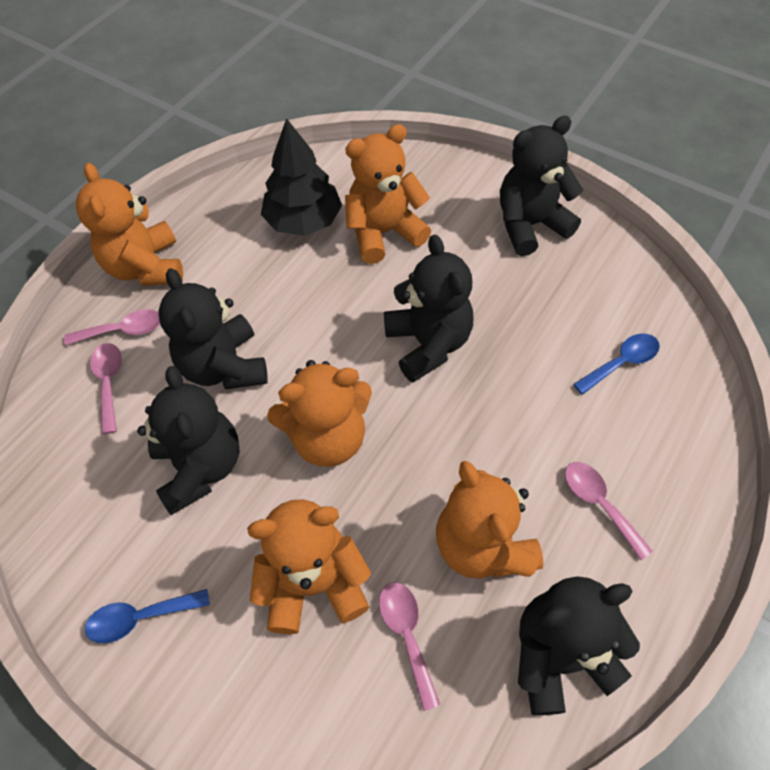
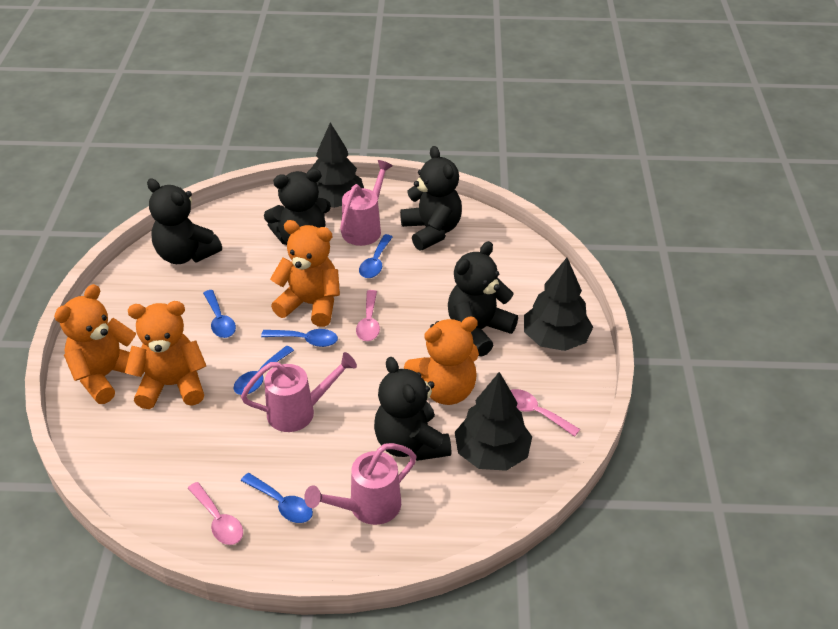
black tree: 1 -> 3
blue spoon: 2 -> 5
orange teddy bear: 5 -> 4
pink spoon: 4 -> 3
pink watering can: 0 -> 3

